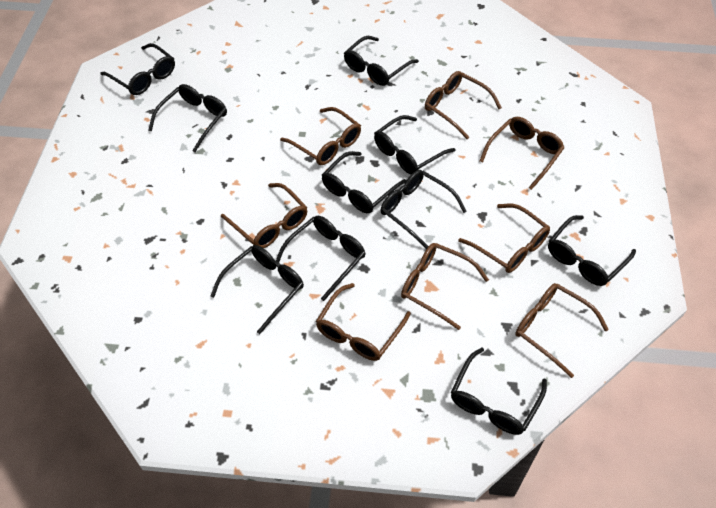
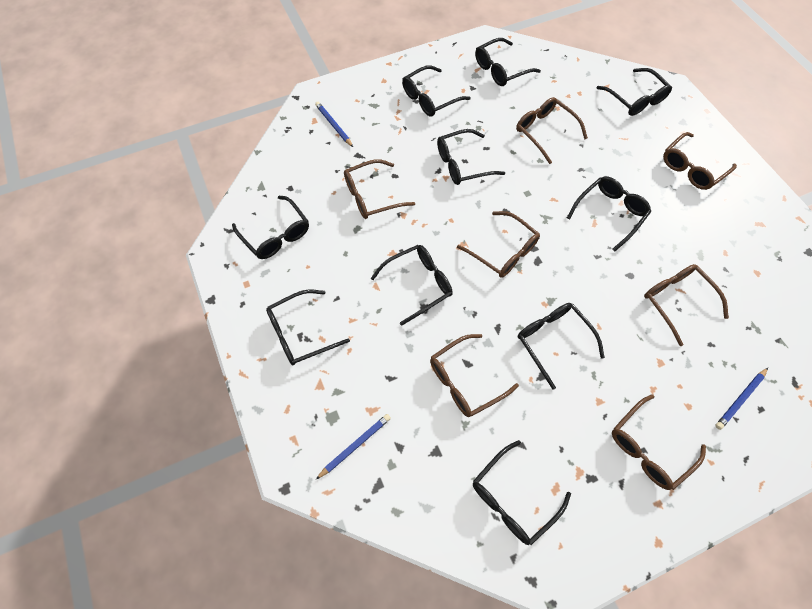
blue pencil: 0 -> 3
brown glasses: 8 -> 7

